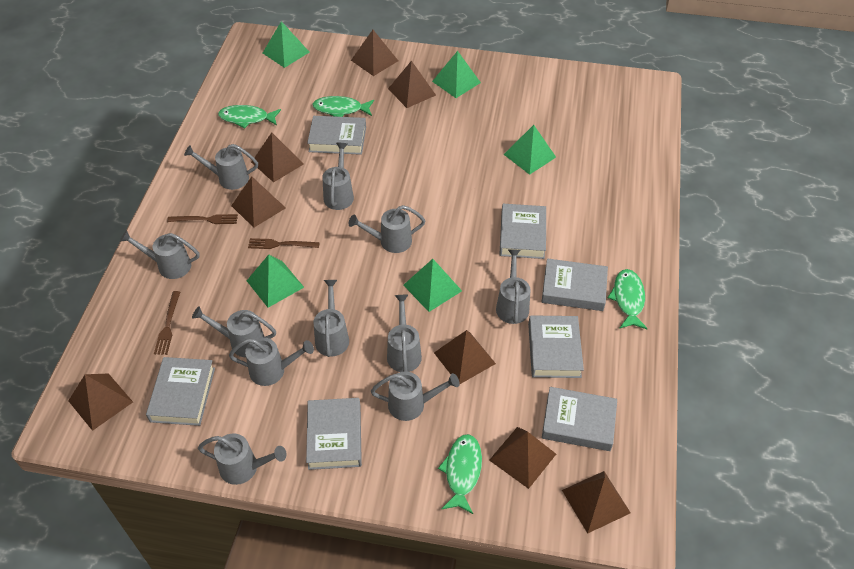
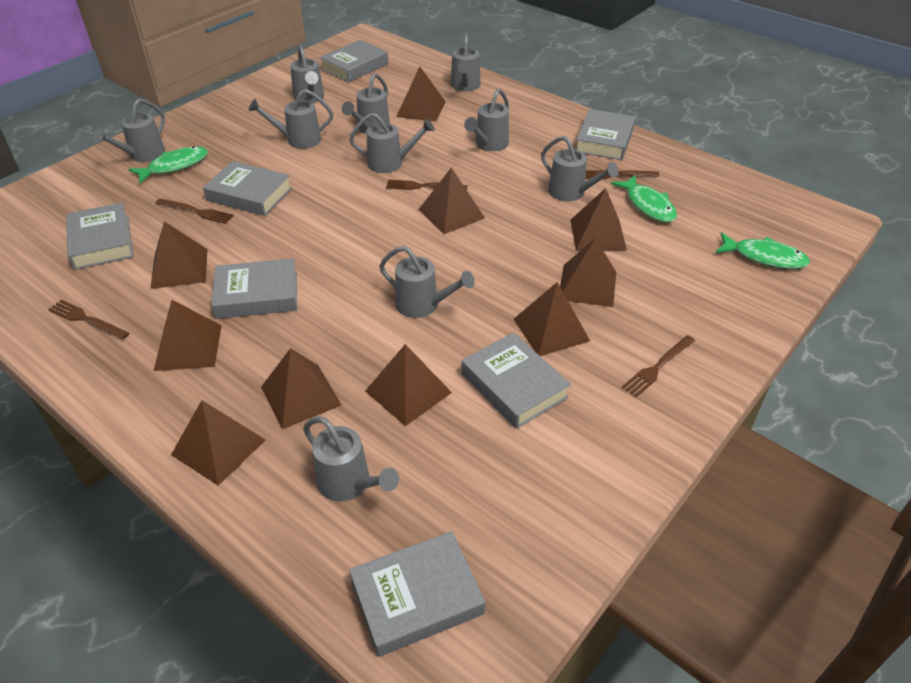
brown fork: 3 -> 5
brown pyramid: 8 -> 10
green fish: 4 -> 3
green pyramid: 5 -> 0
grey watering can: 11 -> 10

